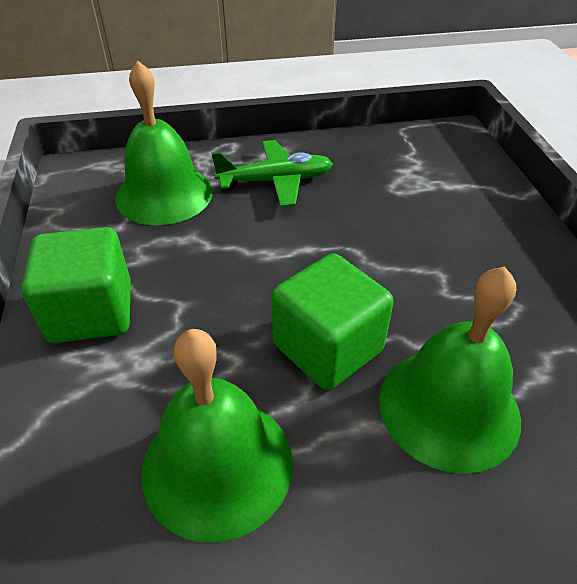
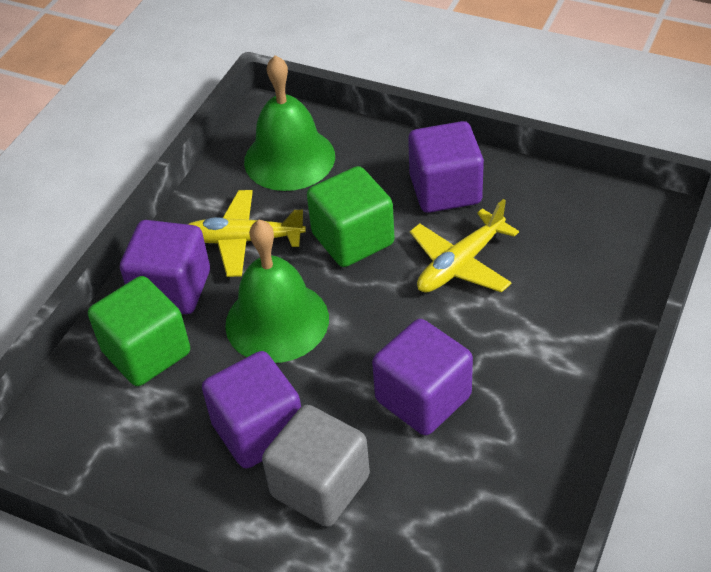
green bell: 3 -> 2
green plane: 1 -> 0
grey cube: 0 -> 1
purple cube: 0 -> 4
yellow plane: 0 -> 2

